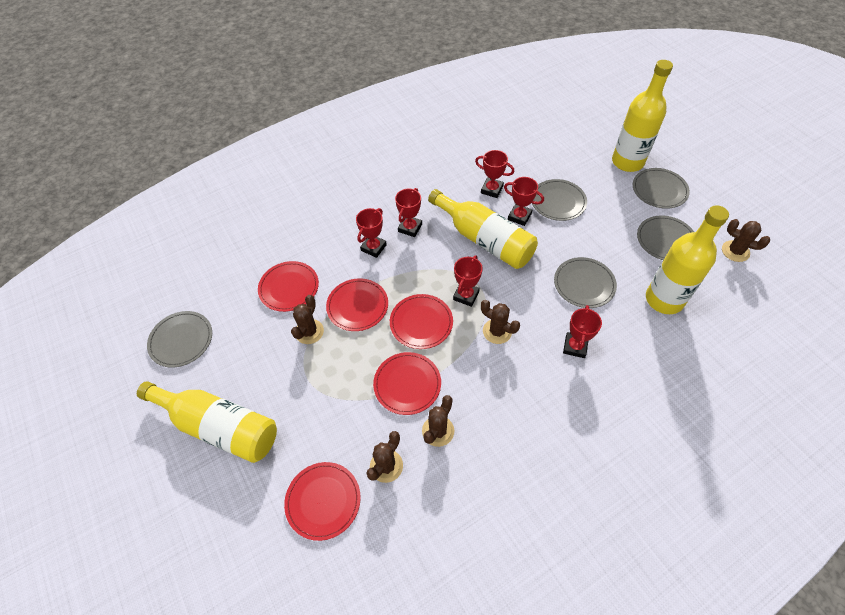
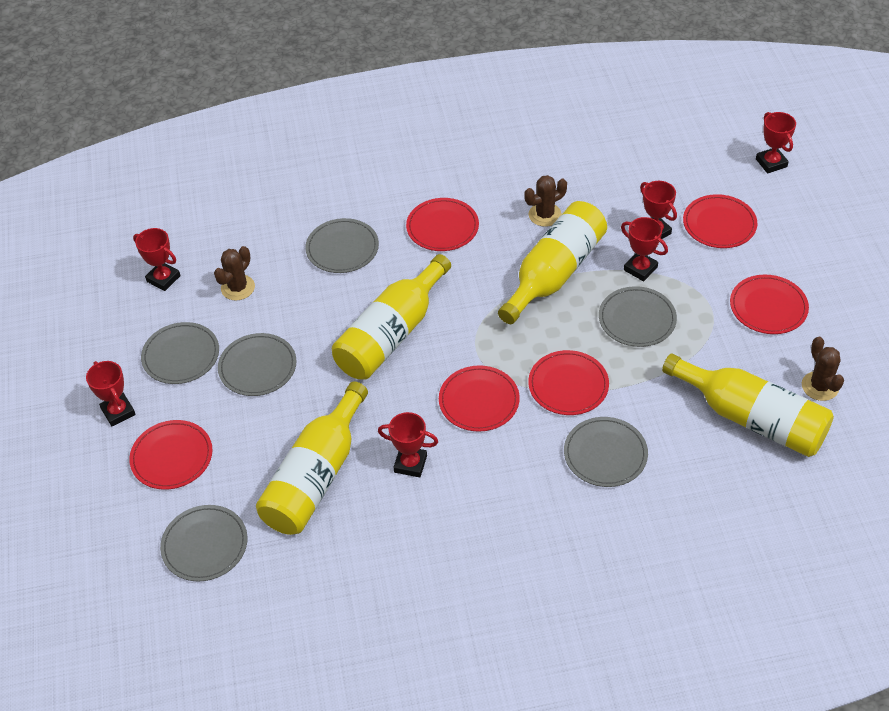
brown cactus: 5 -> 3
grey plate: 5 -> 6
red plate: 5 -> 6

